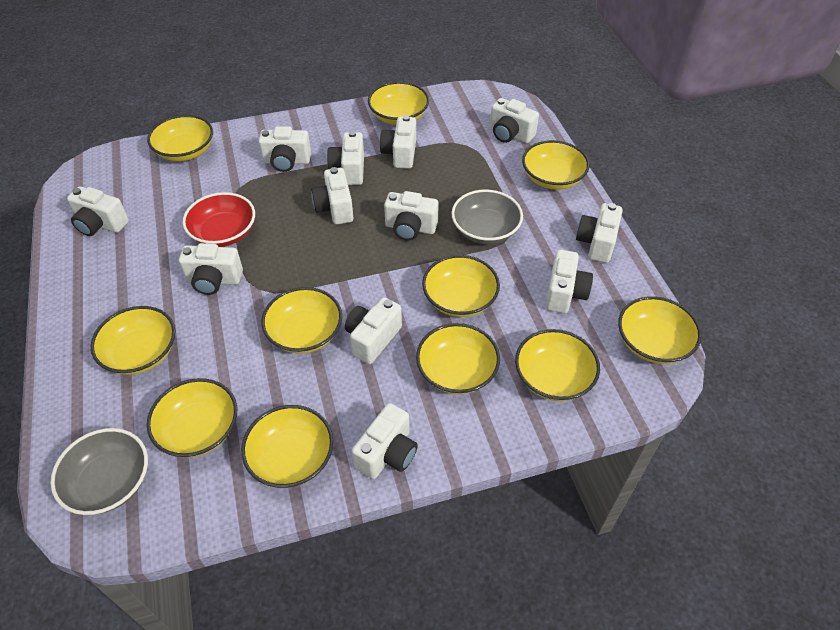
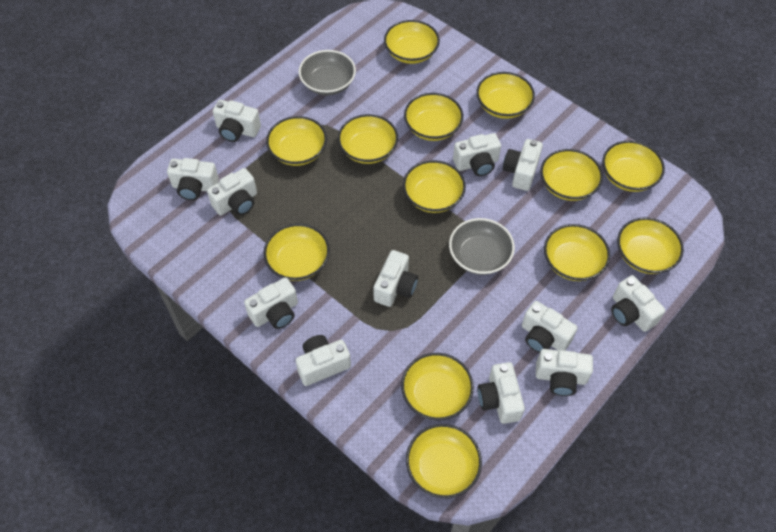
red bowl: 1 -> 0
yellow bowl: 11 -> 13

